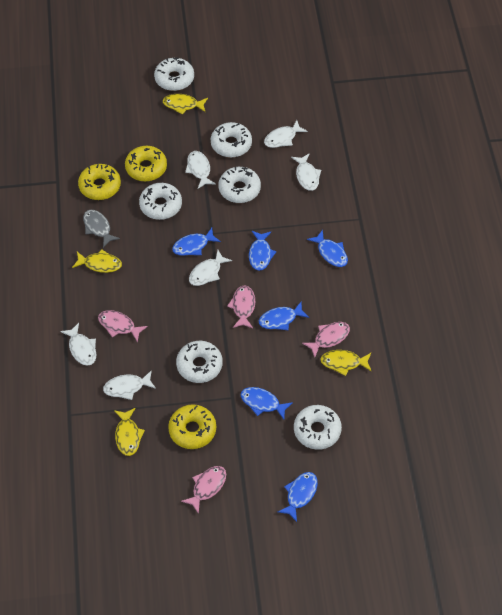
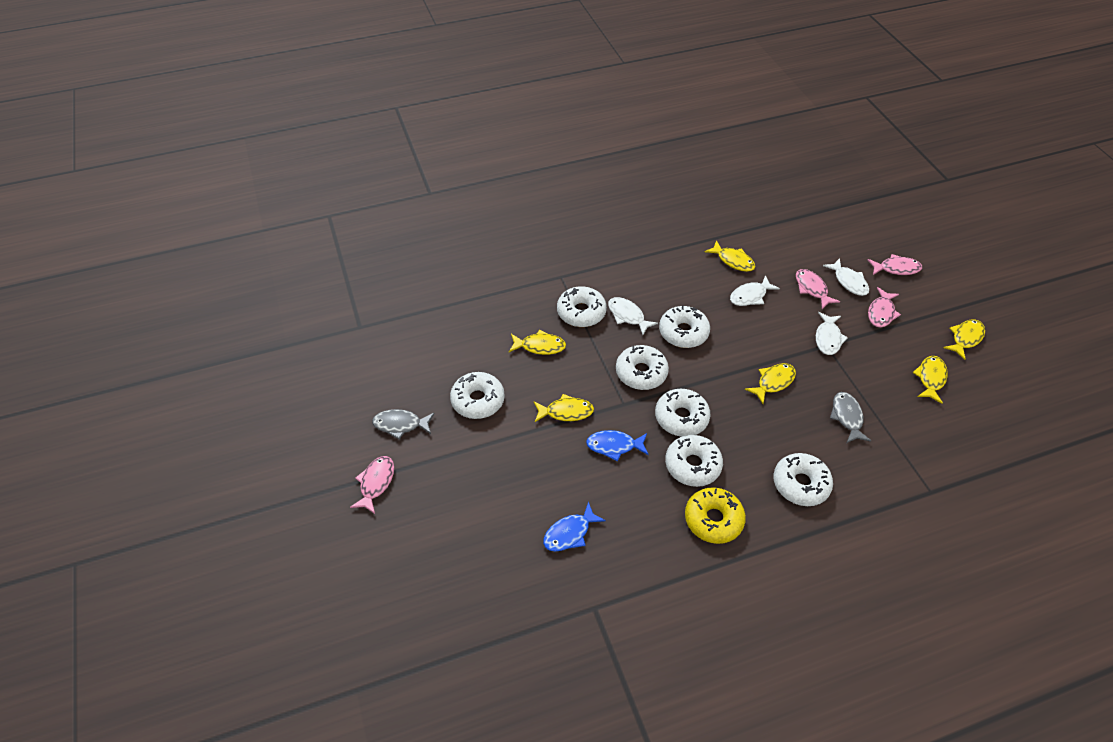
blue fish: 6 -> 2
grey fish: 1 -> 2
white donut: 6 -> 7
white fish: 6 -> 4
yellow donut: 3 -> 1
yellow fish: 4 -> 6

